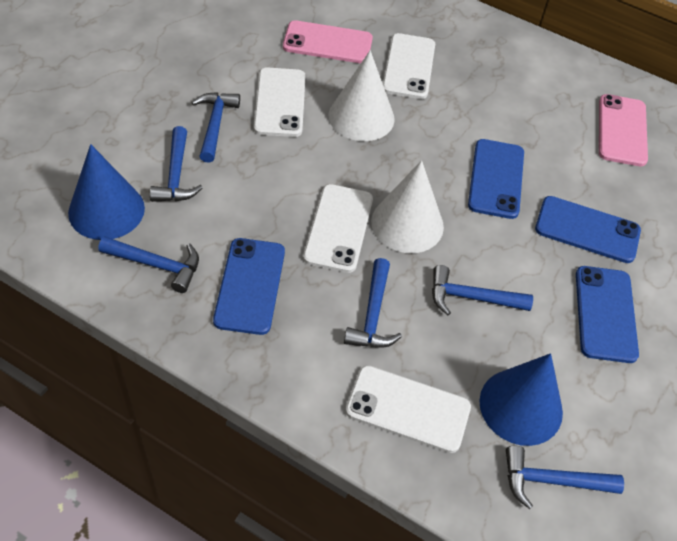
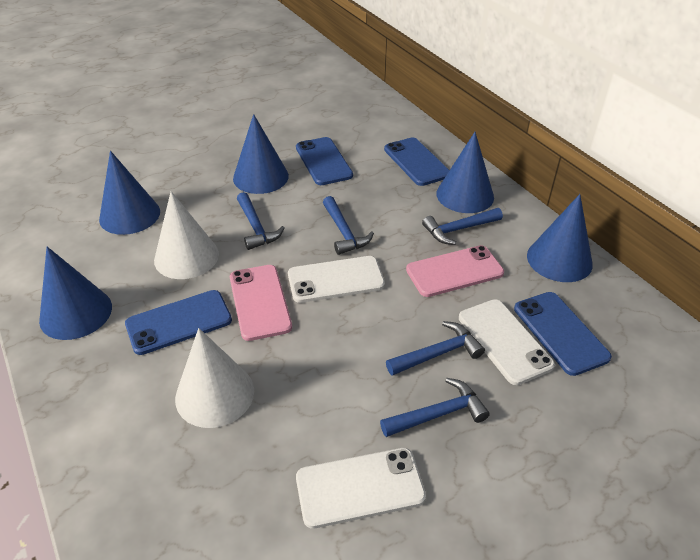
blue cone: 2 -> 5
blue hammer: 6 -> 5
white phone: 4 -> 3

